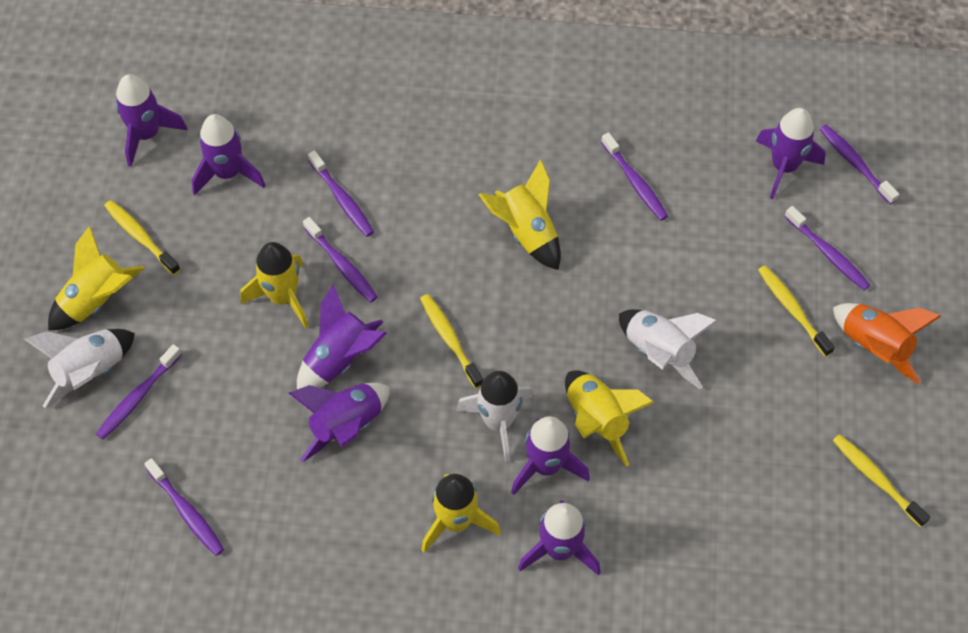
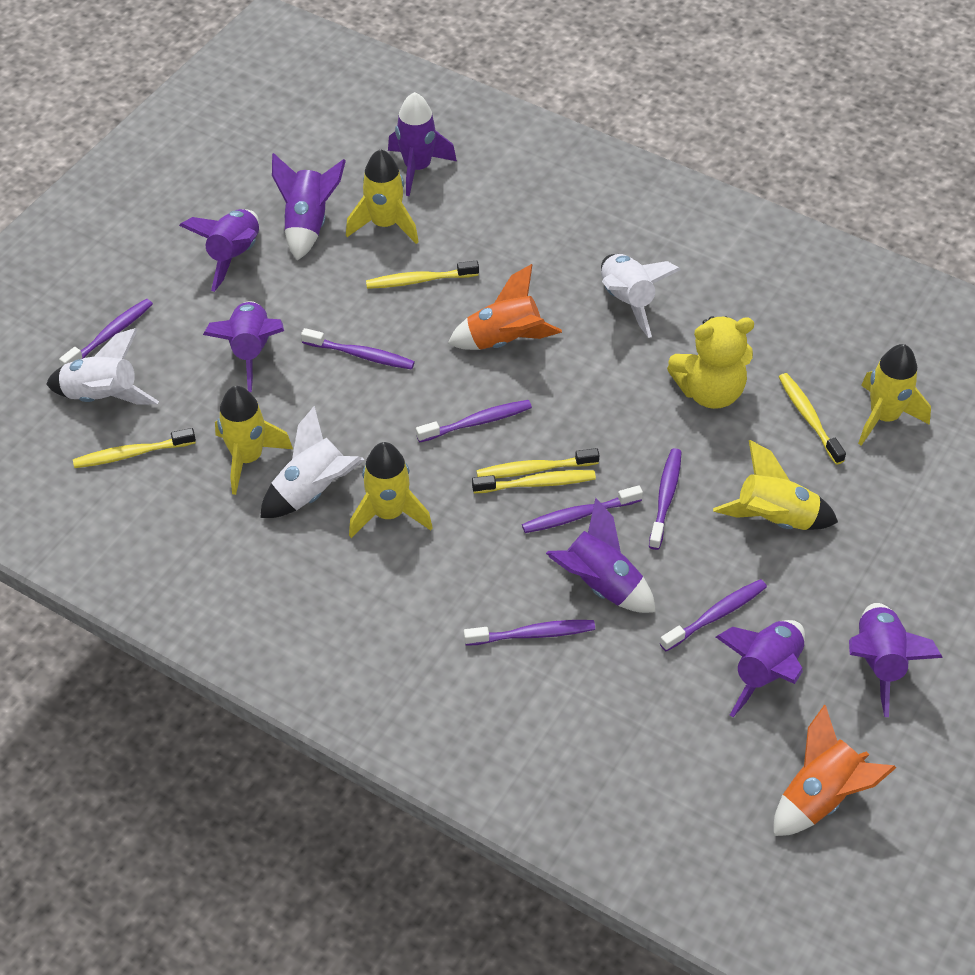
orange rocket: 1 -> 2
yellow teddy bear: 0 -> 1
yellow toothbrush: 4 -> 5

